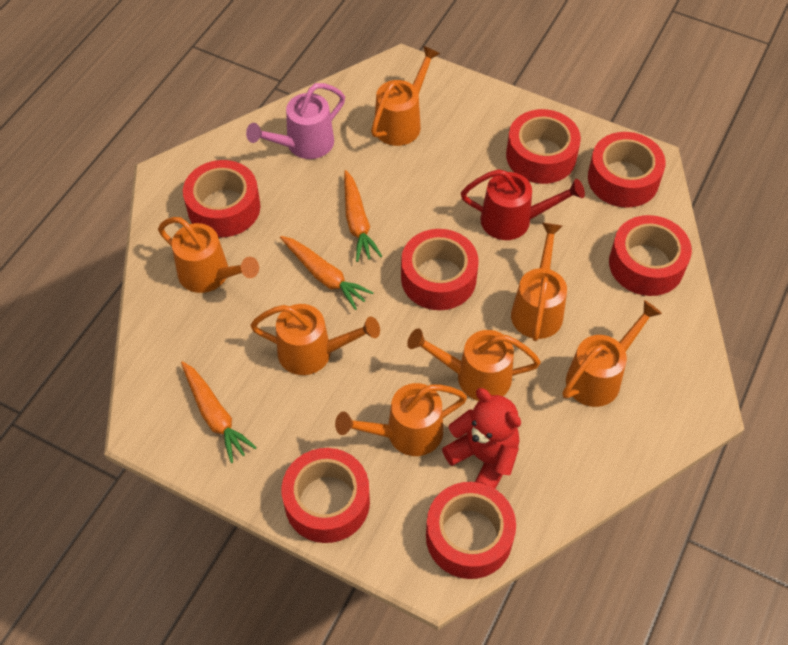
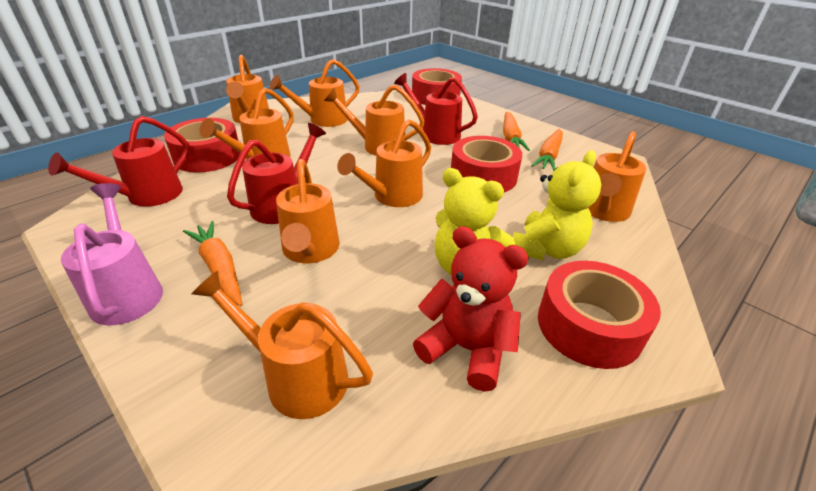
orange watering can: 7 -> 8
red tape: 7 -> 4
red watering can: 1 -> 3
yellow teddy bear: 0 -> 2

